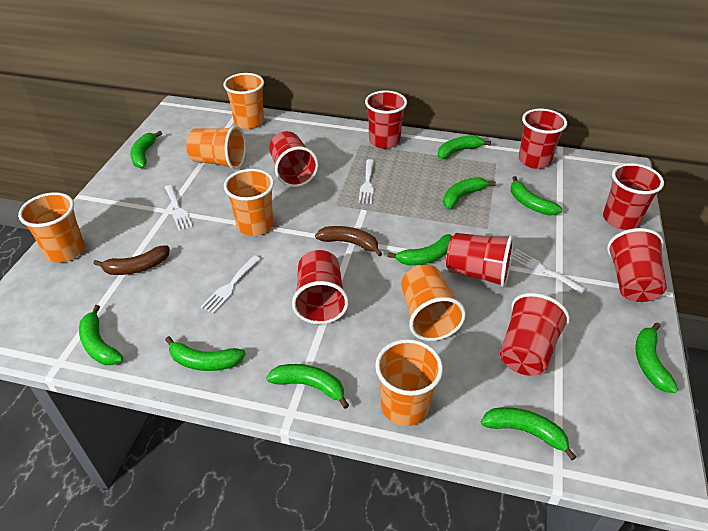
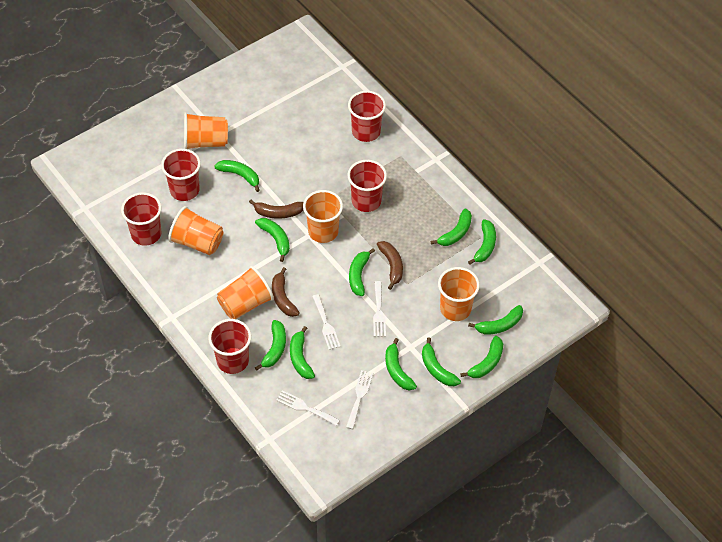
brown banana: 2 -> 3
green banana: 10 -> 11
orange cup: 6 -> 5
red cup: 8 -> 5

